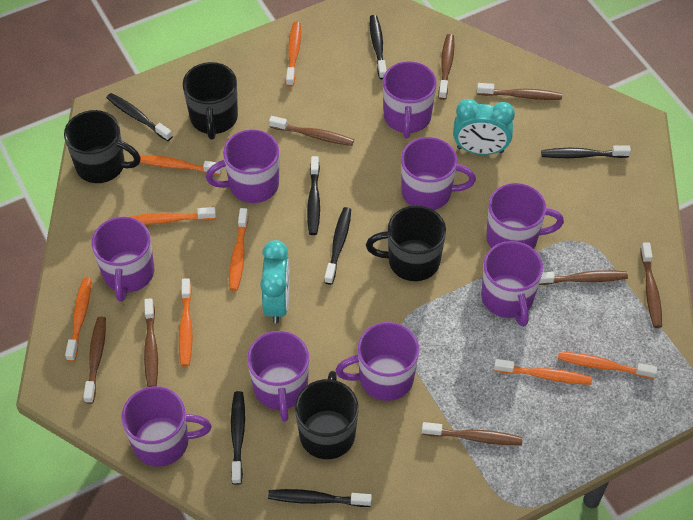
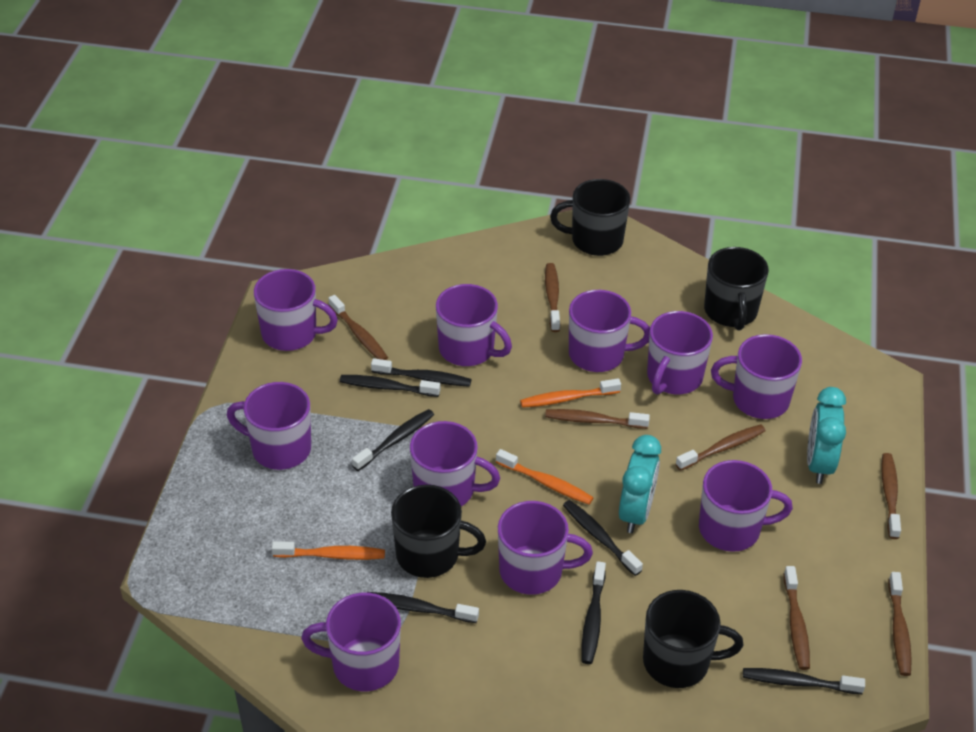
brown toothbrush: 8 -> 7
orange toothbrush: 8 -> 3
purple mug: 9 -> 10

